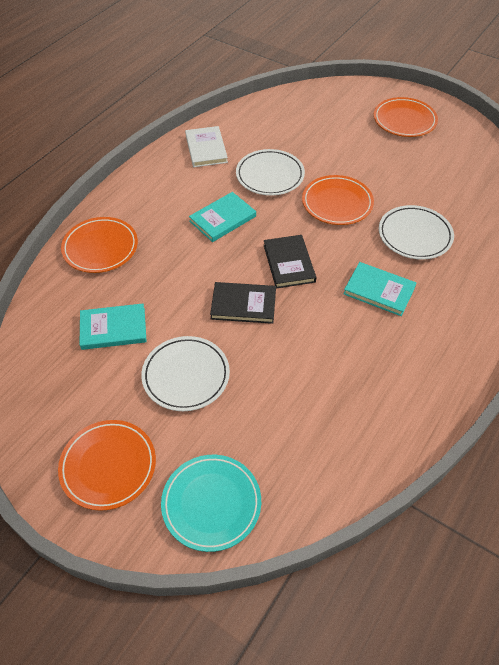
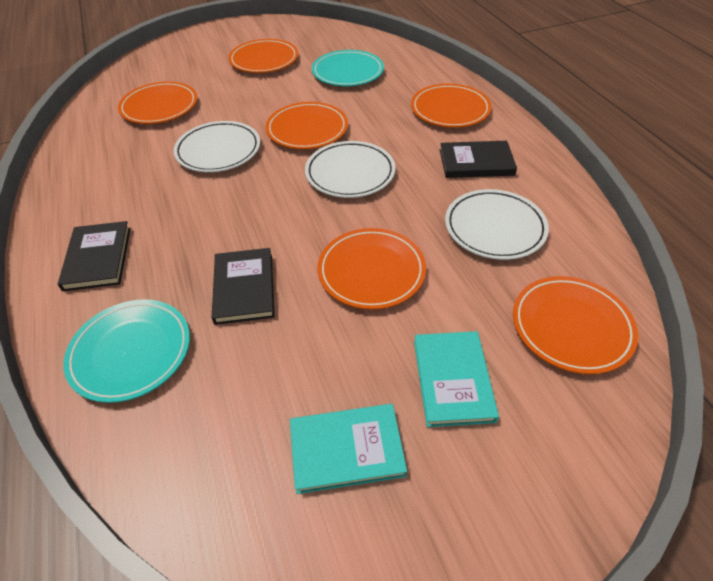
black book: 2 -> 3
orange plate: 4 -> 6
turquoise book: 3 -> 2
turquoise plate: 1 -> 2
white book: 1 -> 0

